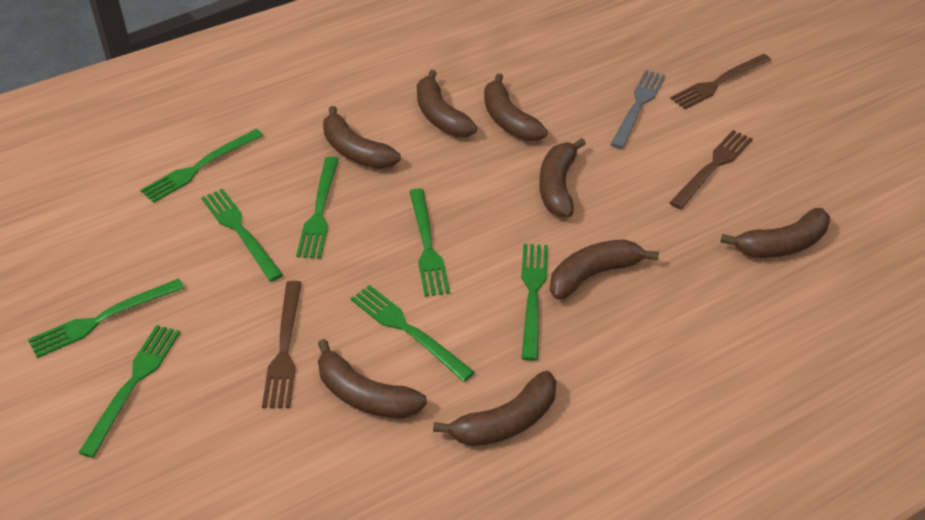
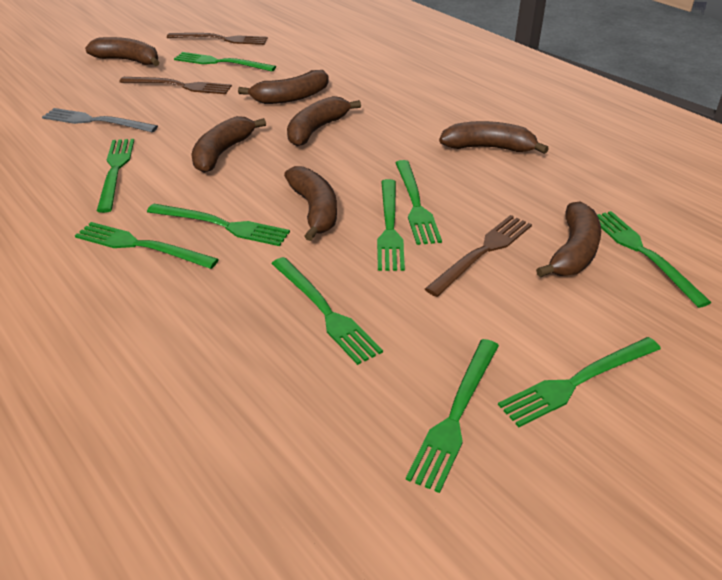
brown banana: 8 -> 7
green fork: 8 -> 10

